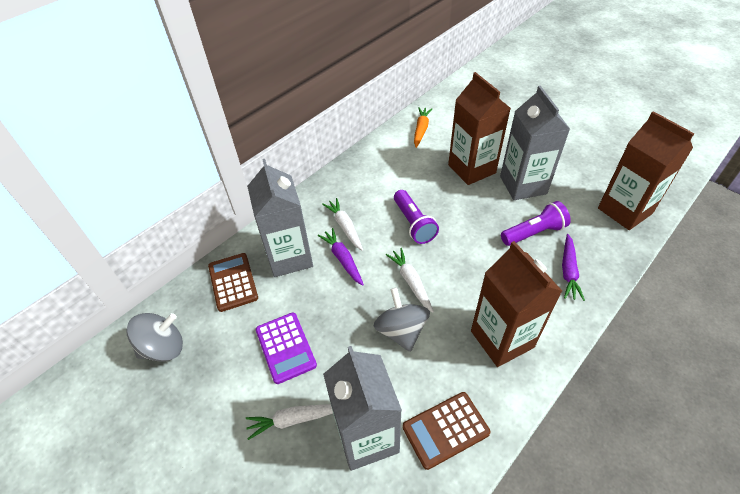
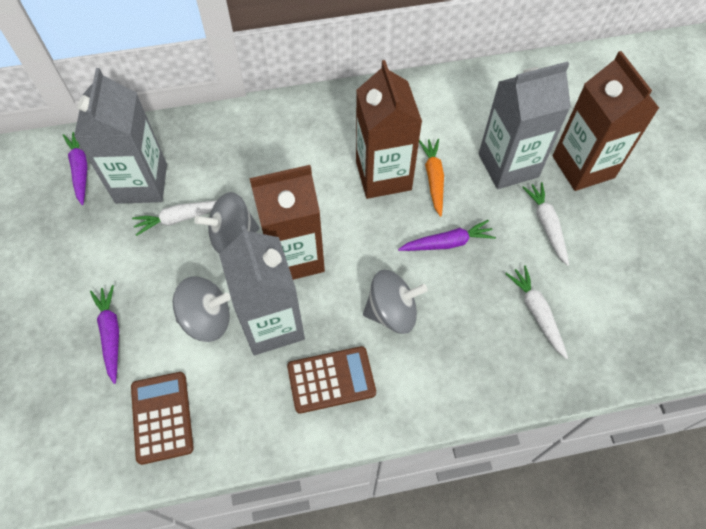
grey spinning top: 2 -> 3
purple calculator: 1 -> 0
purple carrot: 2 -> 3
purple flashlight: 2 -> 0

